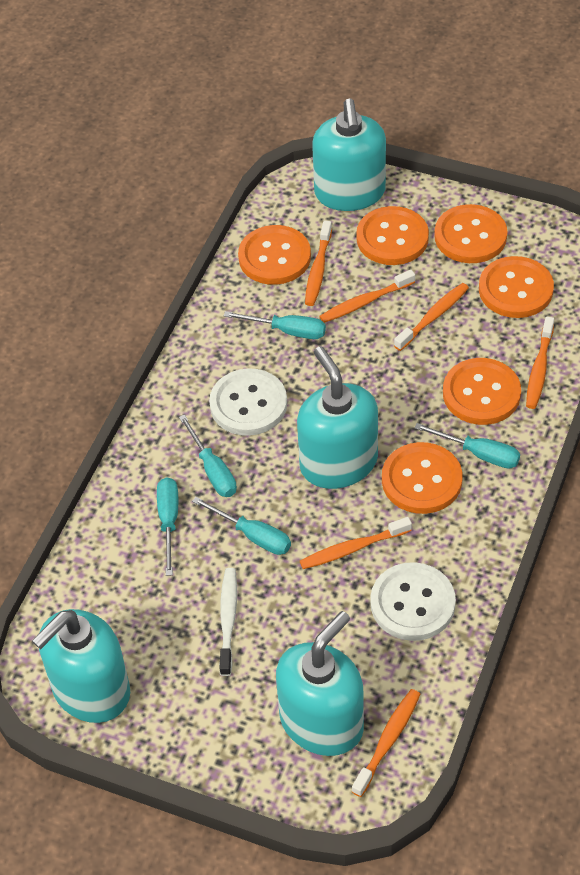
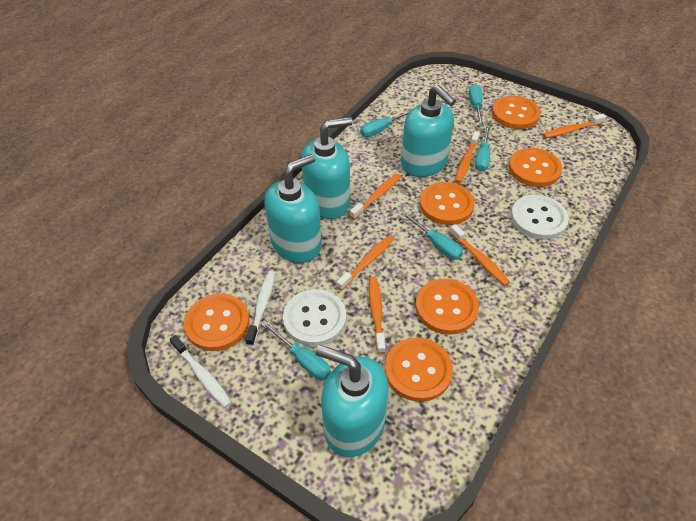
white toothbrush: 1 -> 2

